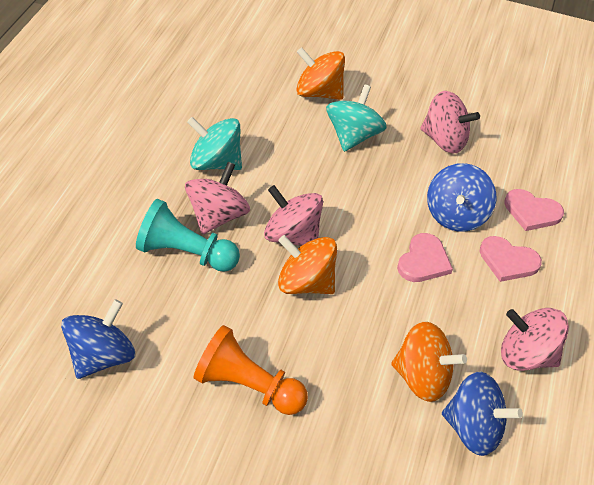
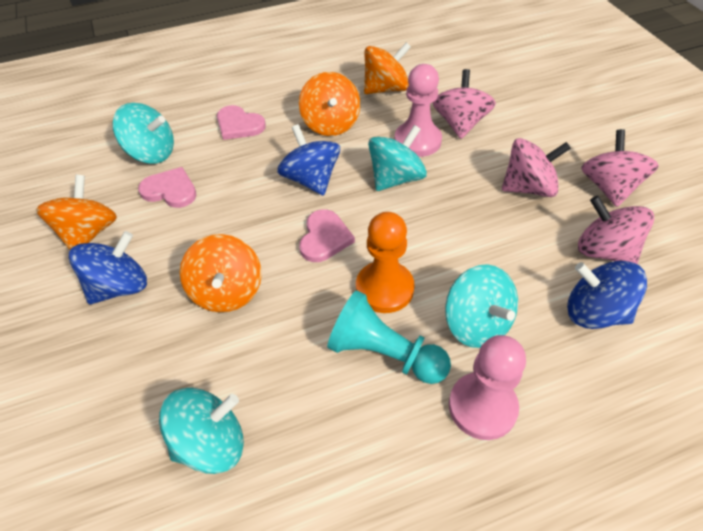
orange spinning top: 3 -> 4
pink pawn: 0 -> 2
turquoise spinning top: 2 -> 4

